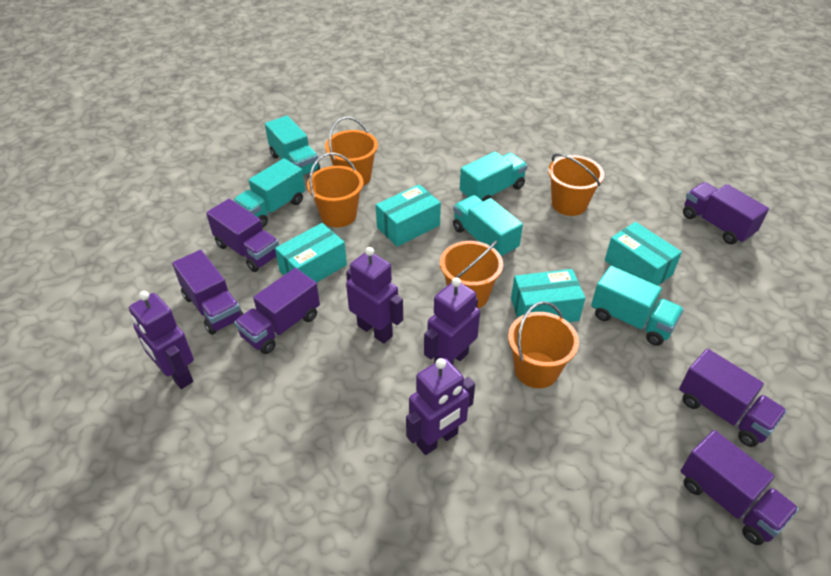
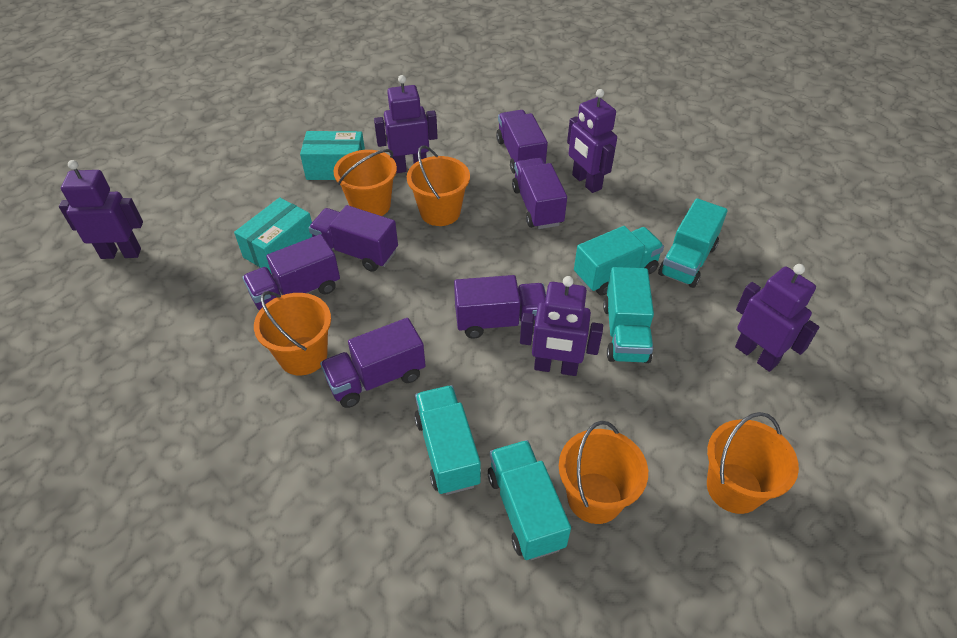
purple robot: 4 -> 5
turquoise box: 4 -> 2

